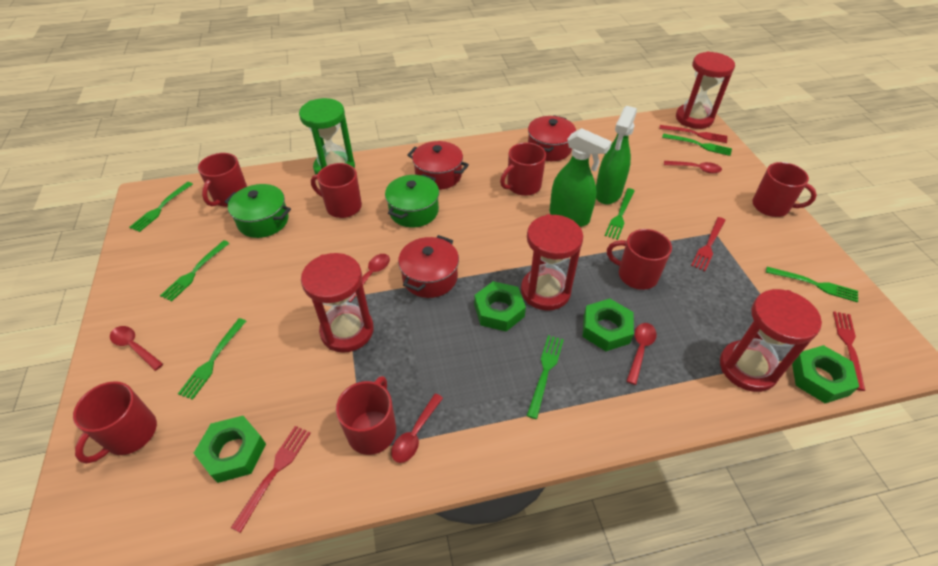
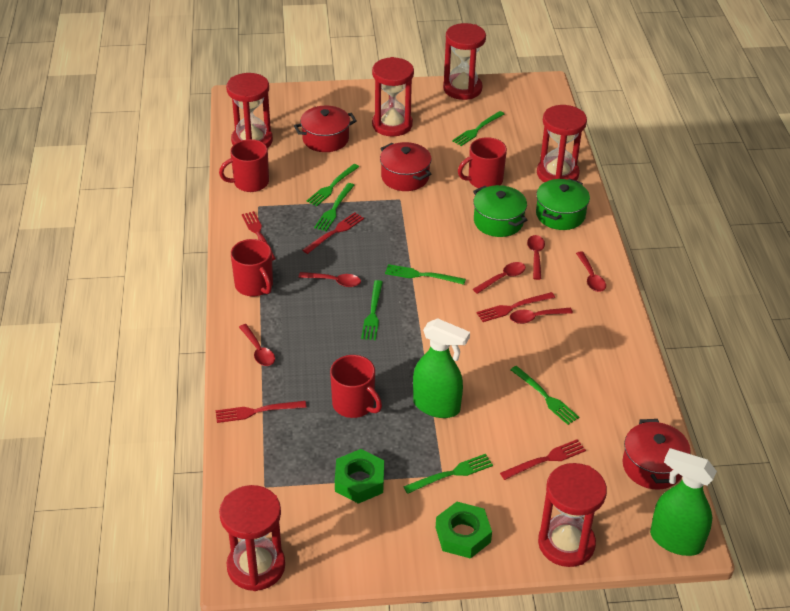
green hourglass: 1 -> 0
green nut: 4 -> 2
red fork: 4 -> 5
red hourglass: 4 -> 6
red mug: 7 -> 4
red spoon: 5 -> 6

